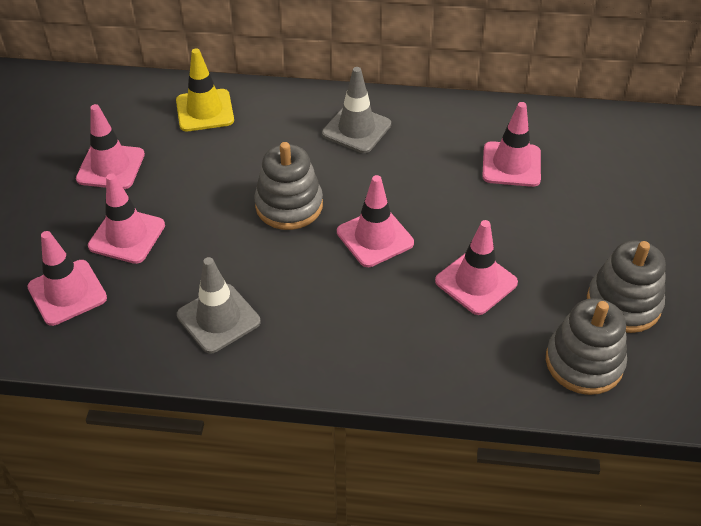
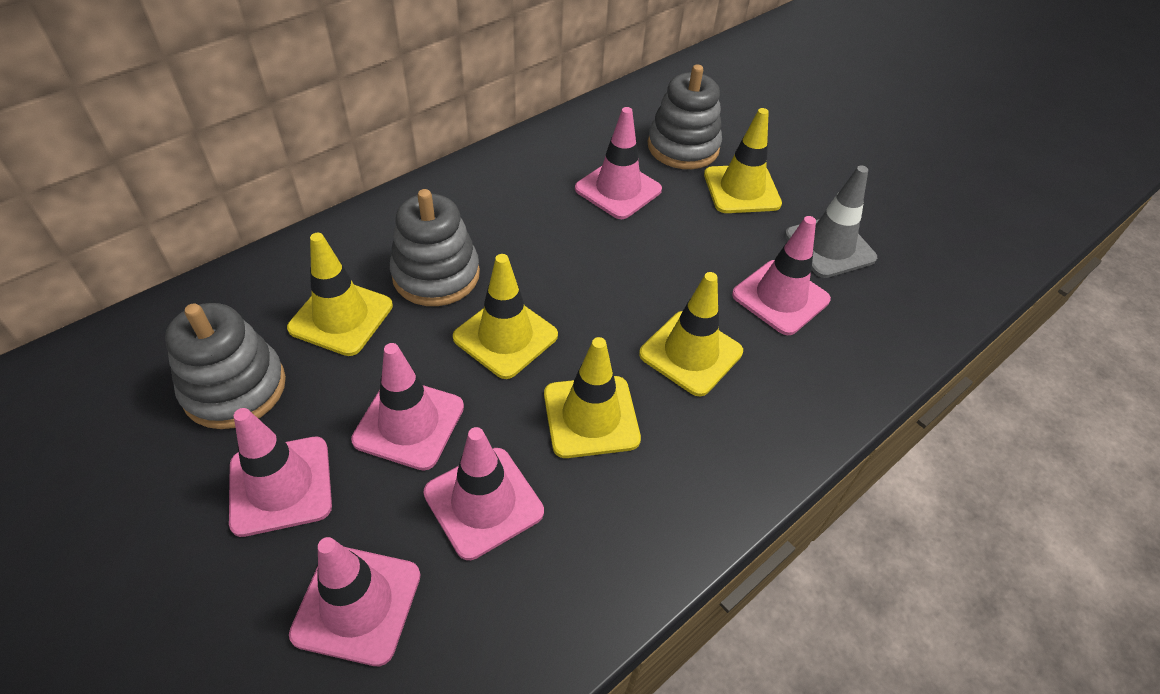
grey traffic cone: 2 -> 1
yellow traffic cone: 1 -> 5

